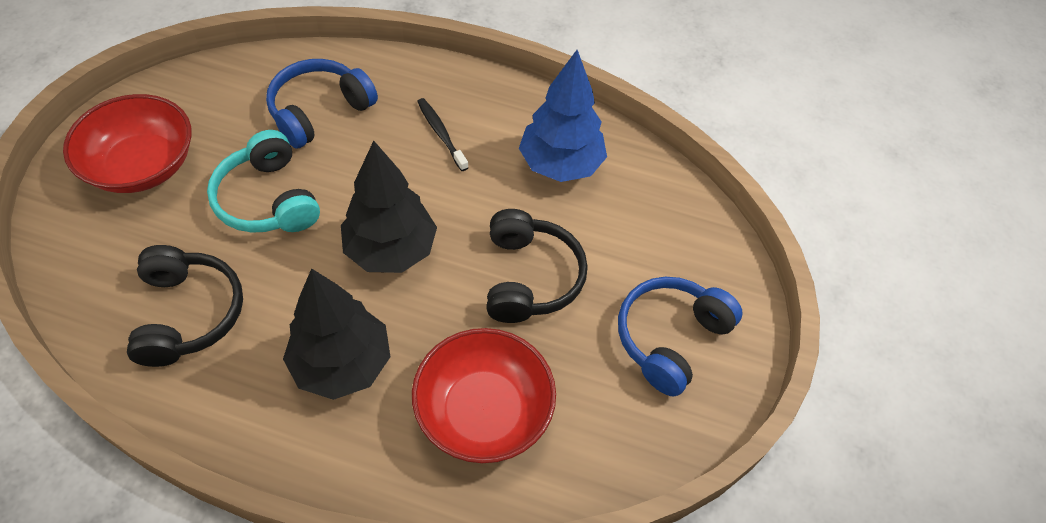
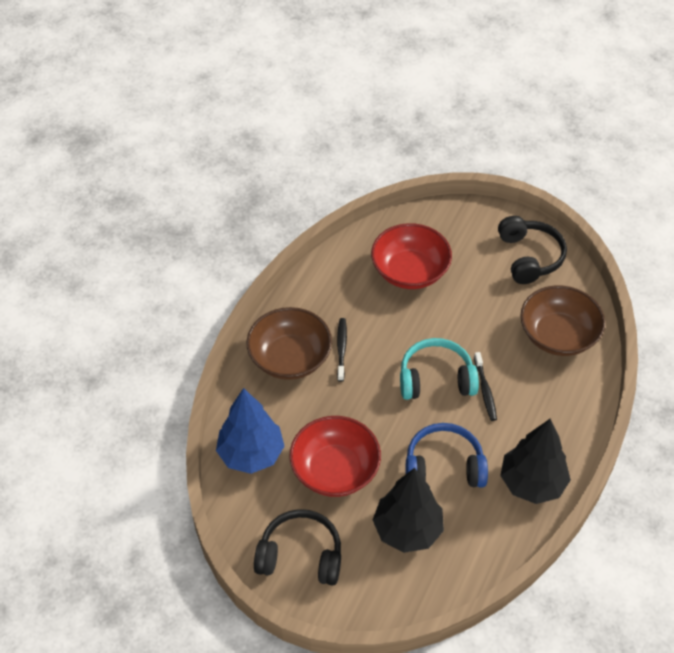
black toothbrush: 1 -> 2
blue headphones: 2 -> 1
brown bowl: 0 -> 2

